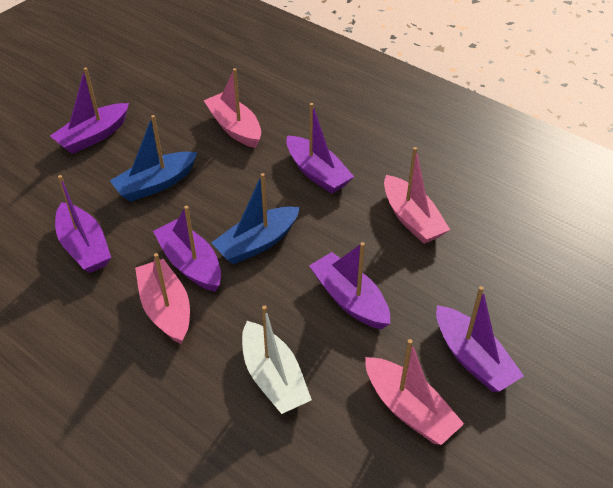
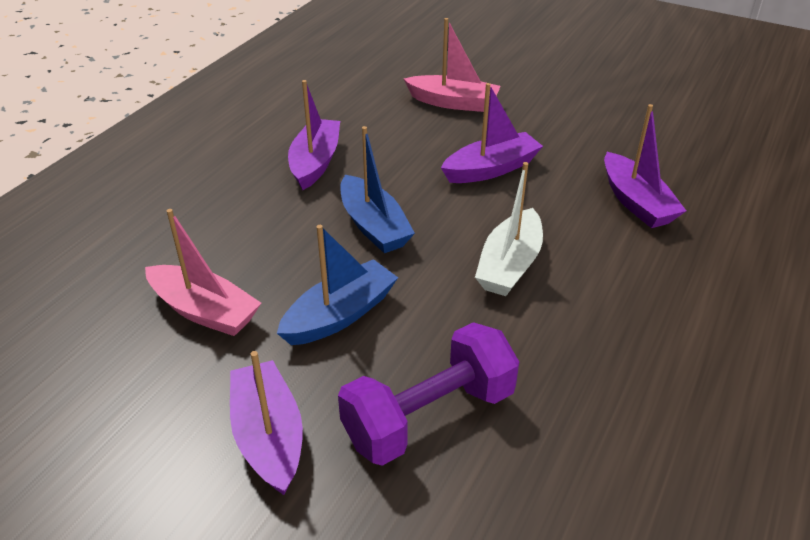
pink boat: 4 -> 2
purple boat: 6 -> 4
purple dumbbell: 0 -> 1

